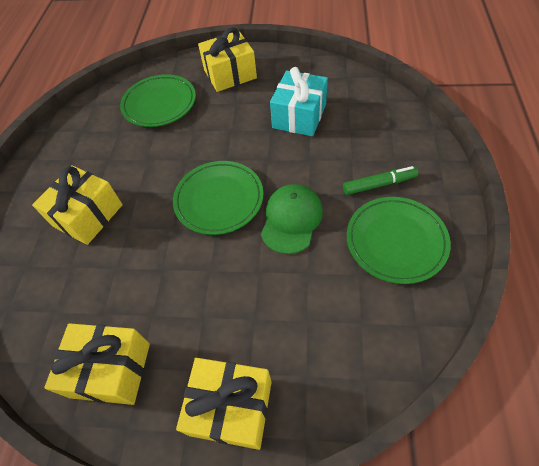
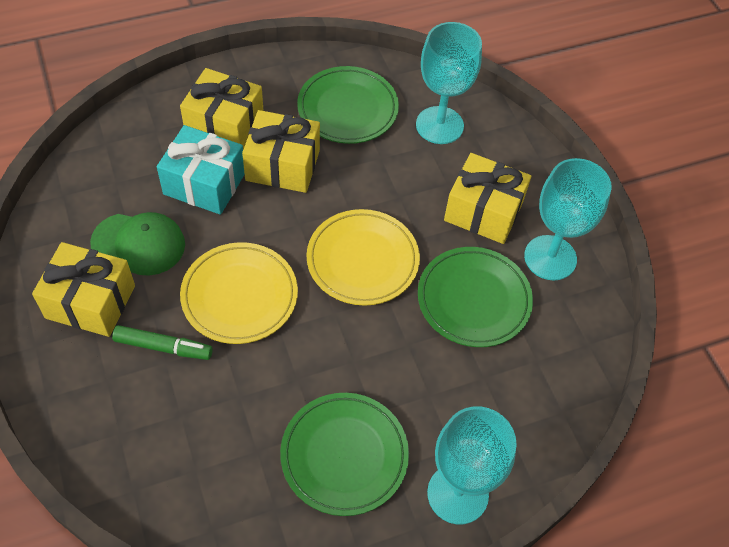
turquoise goblet: 0 -> 3
yellow plate: 0 -> 2

